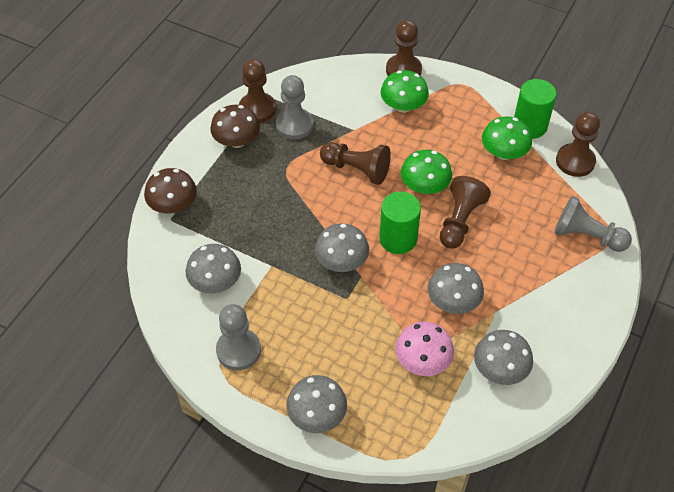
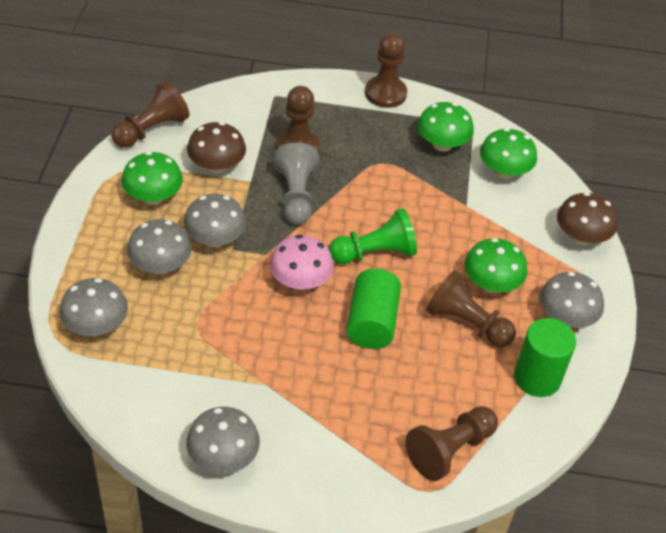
green mushroom: 3 -> 4
green pawn: 0 -> 1
grey pawn: 3 -> 1

